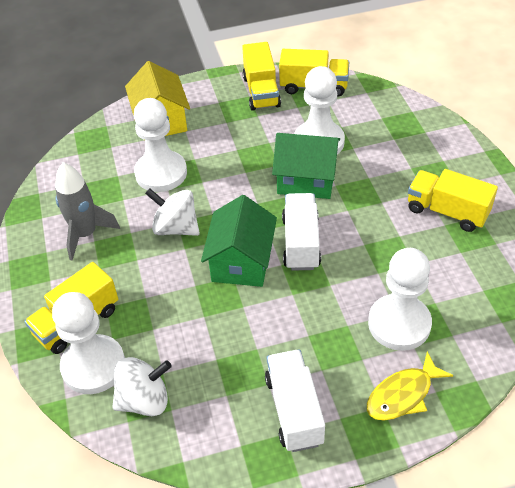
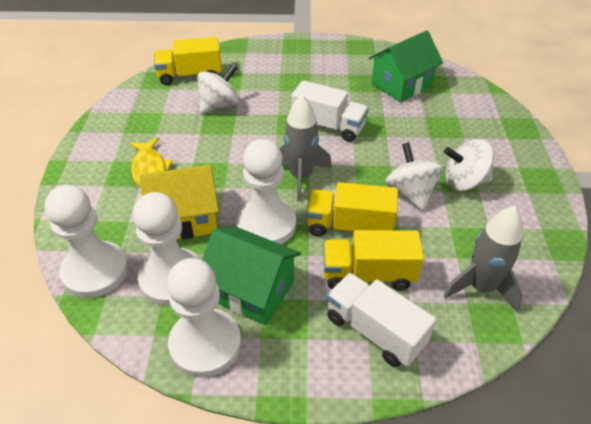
grey rocket: 1 -> 2
white spinning top: 2 -> 3
yellow truck: 4 -> 3

